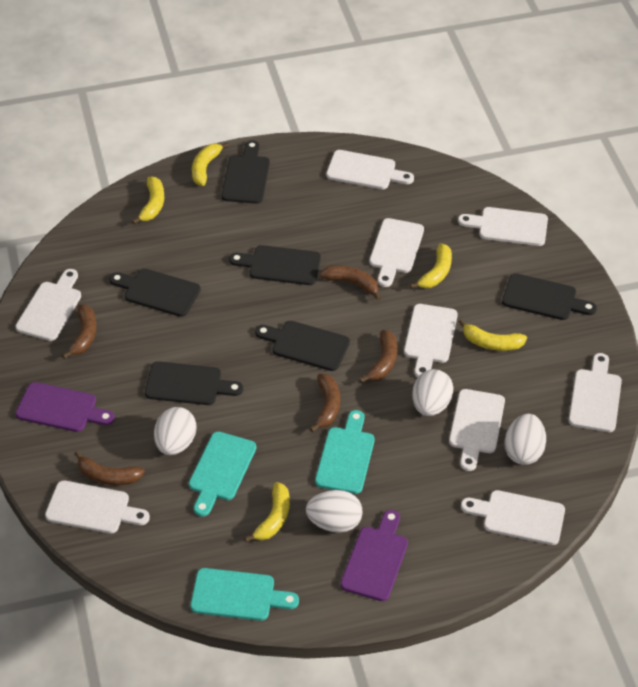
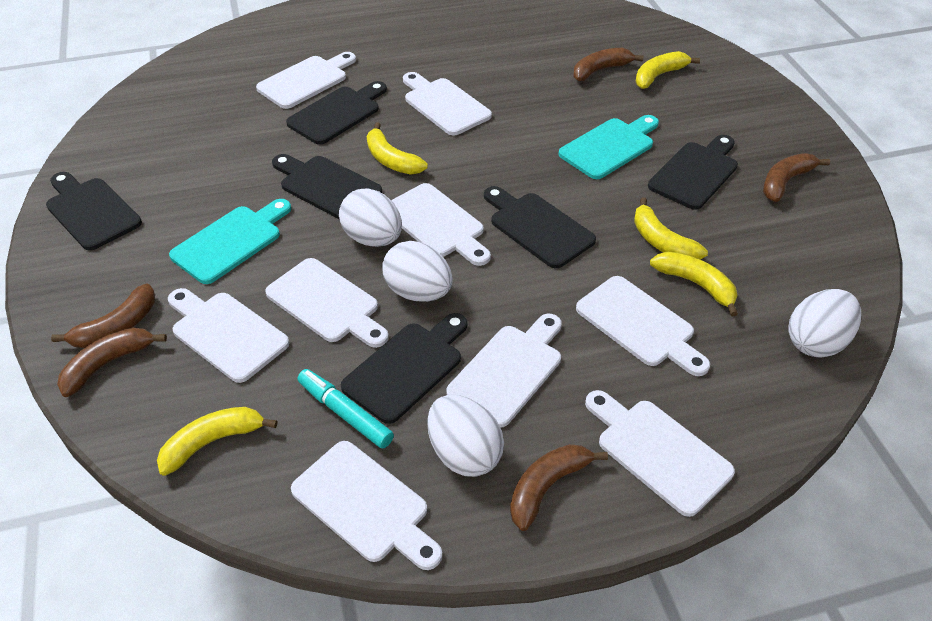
purple cutting board: 2 -> 0
turquoise cutting board: 3 -> 2
turquoise marker: 0 -> 1

